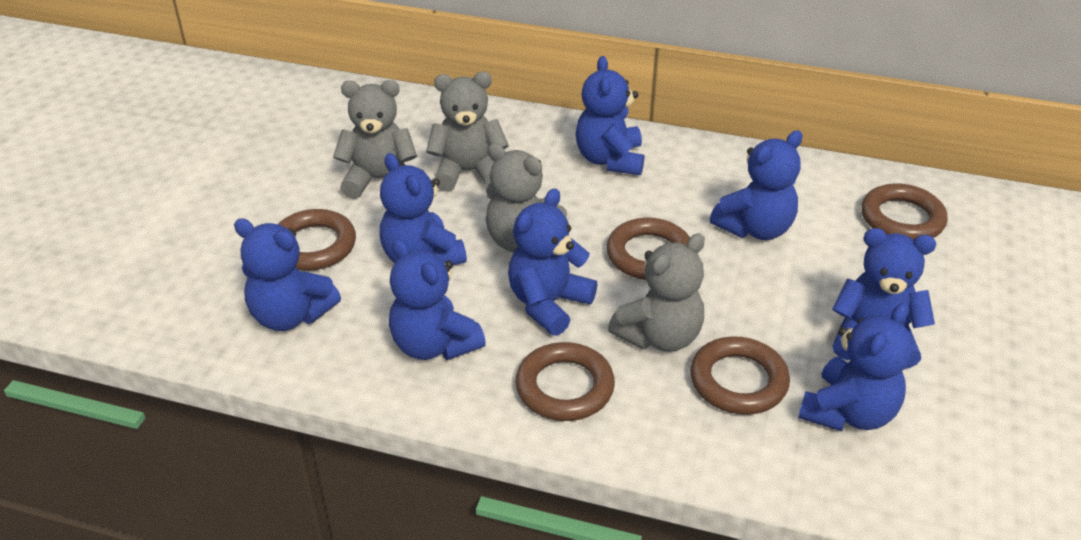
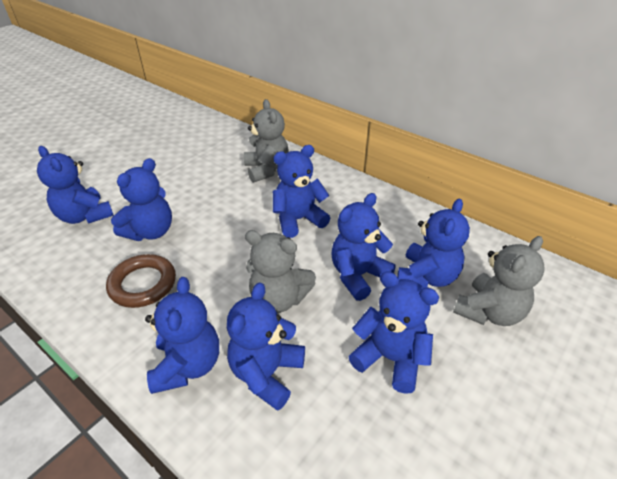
brown ring: 5 -> 1
grey teddy bear: 4 -> 3

